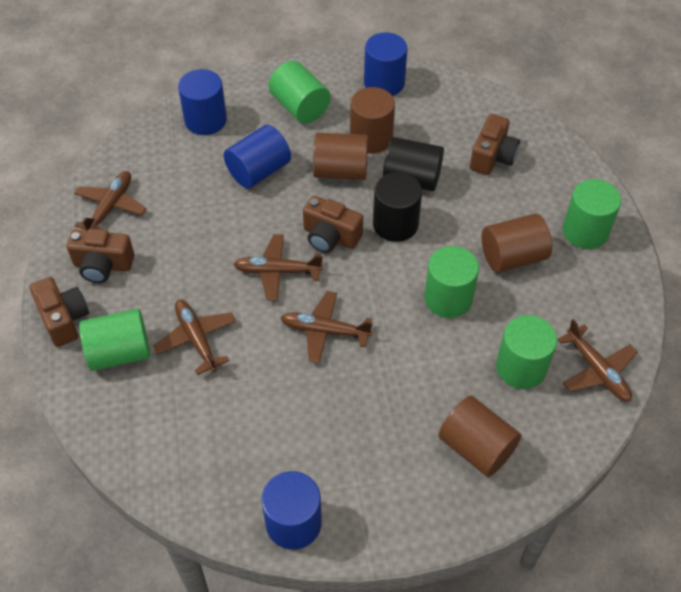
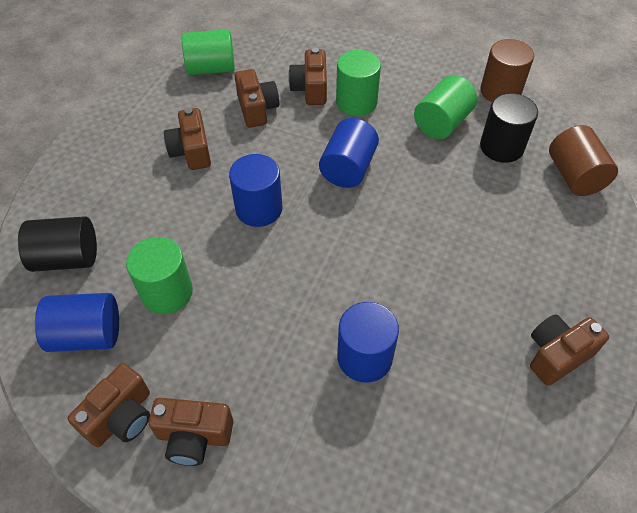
brown camera: 4 -> 6
brown cylinder: 4 -> 2
brown plane: 5 -> 0
green cylinder: 5 -> 4

